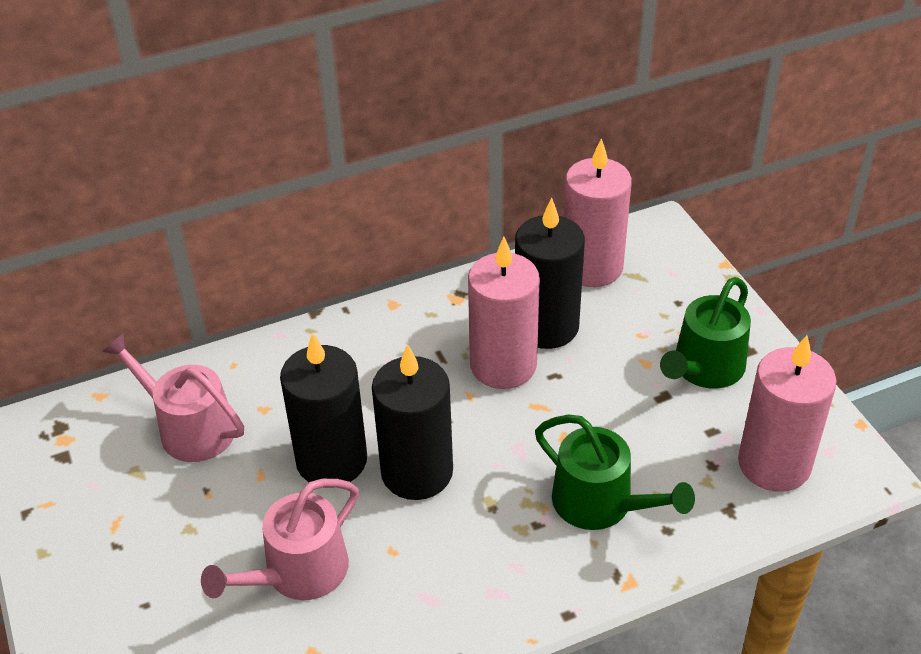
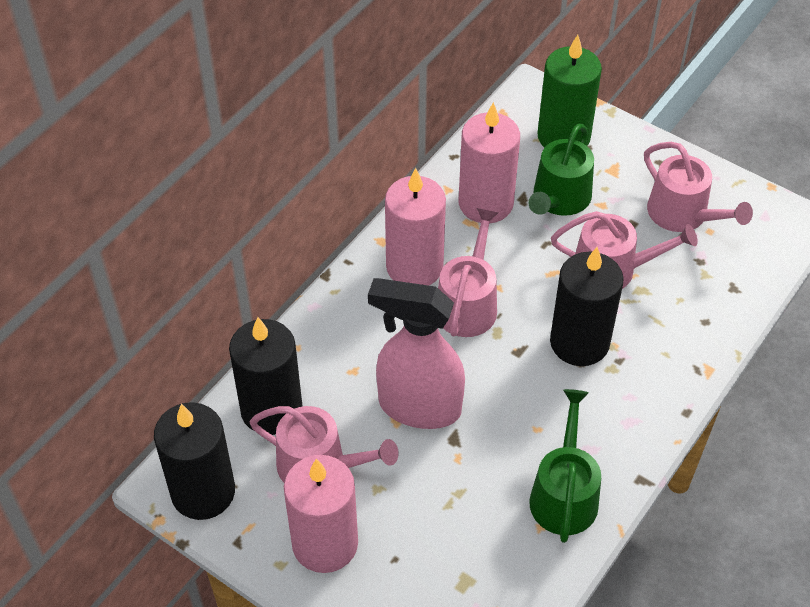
green candle: 0 -> 1
pink spray bottle: 0 -> 1
pink watering can: 2 -> 4

